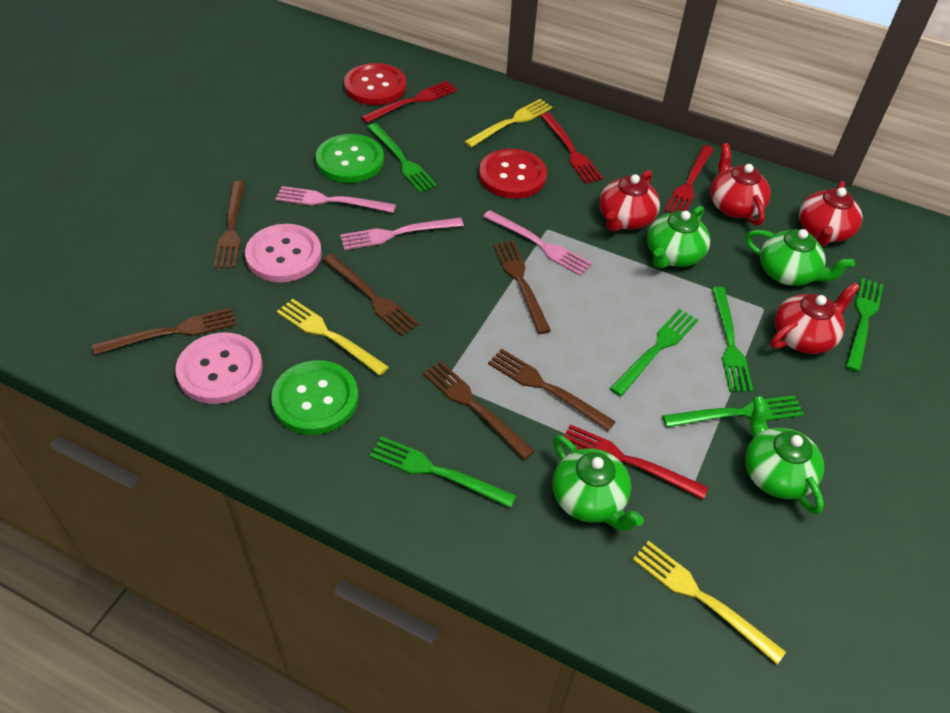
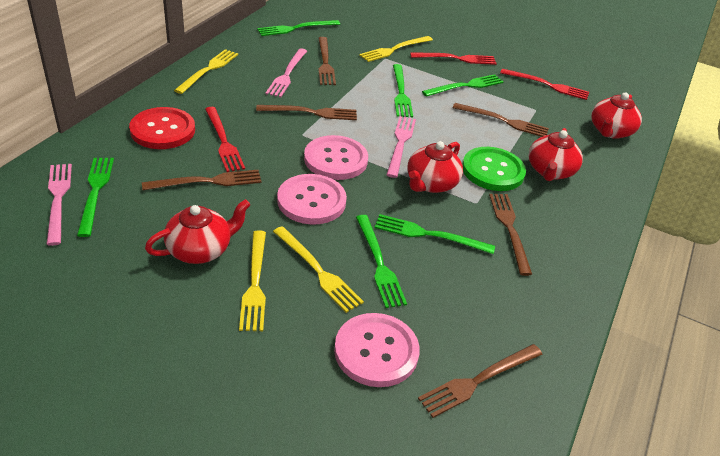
green button: 2 -> 1
green teapot: 4 -> 0
pink button: 2 -> 3
red button: 2 -> 1
red fork: 4 -> 3
yellow fork: 3 -> 4

